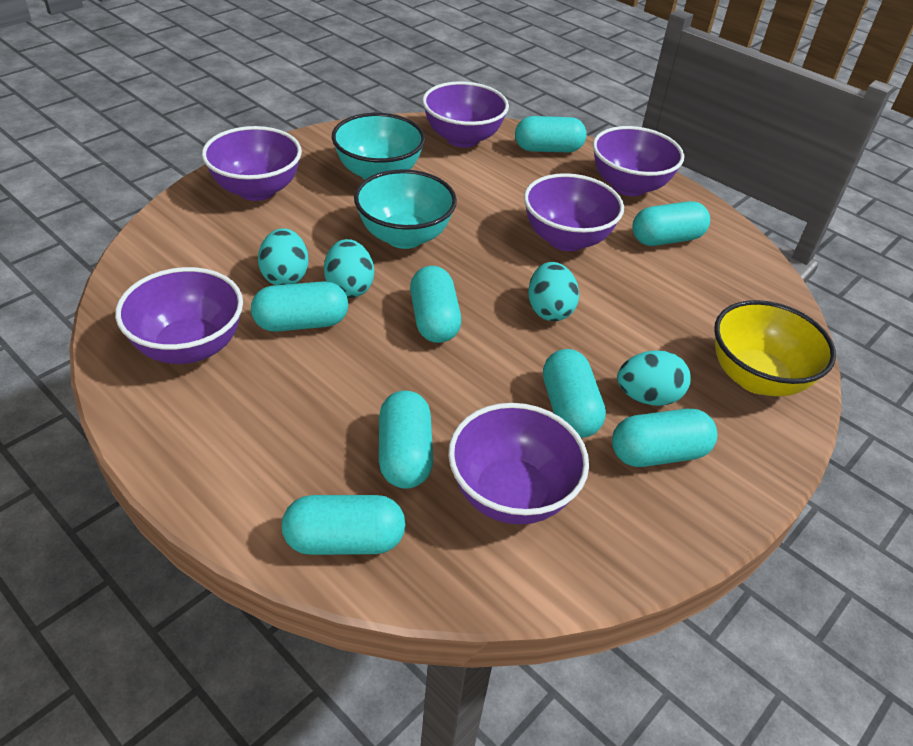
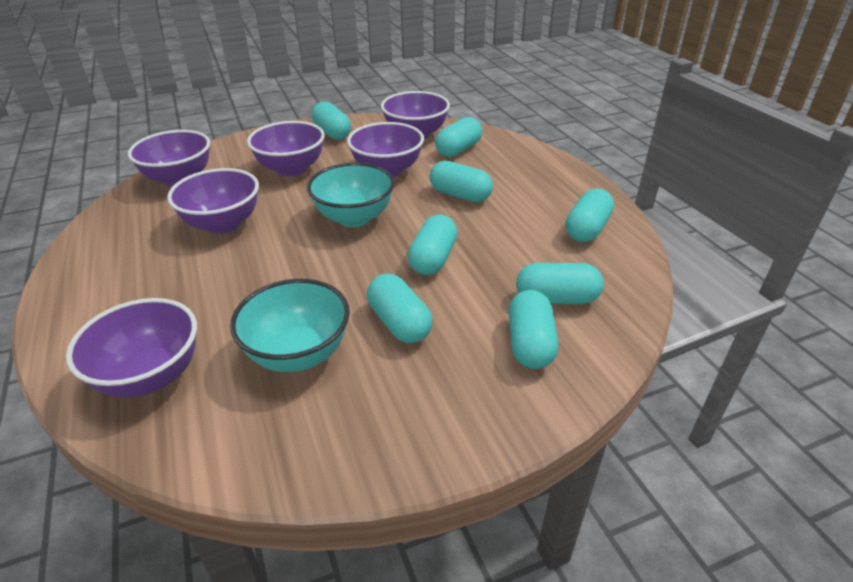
turquoise egg: 4 -> 0
yellow bowl: 1 -> 0

